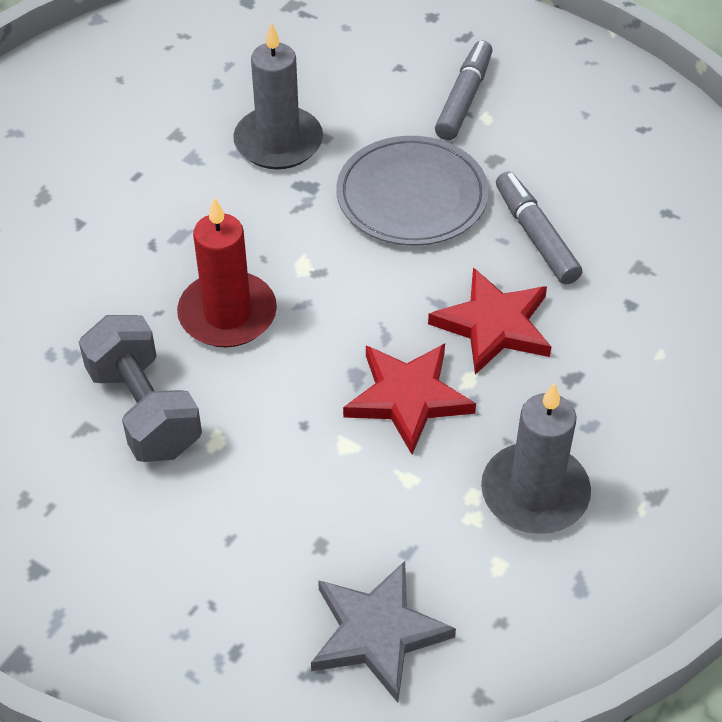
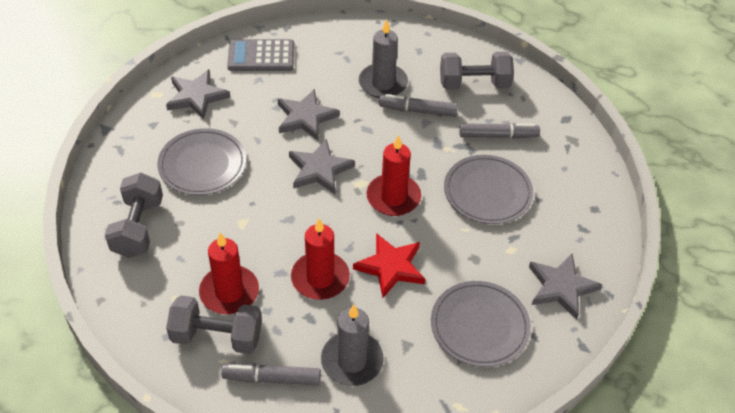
grey calculator: 0 -> 1
grey dumbbell: 1 -> 3
grey marker: 2 -> 3
grey plate: 1 -> 3
grey star: 1 -> 4
red candle: 1 -> 3
red star: 2 -> 1

